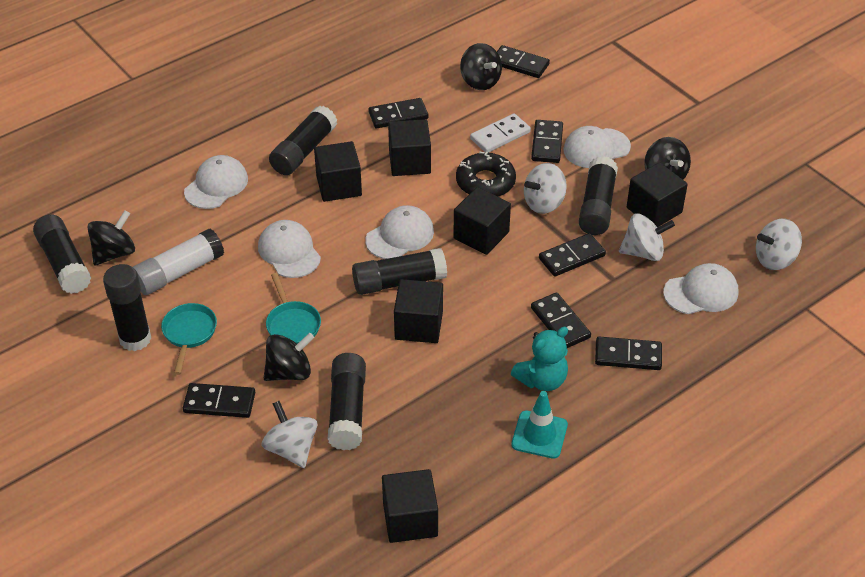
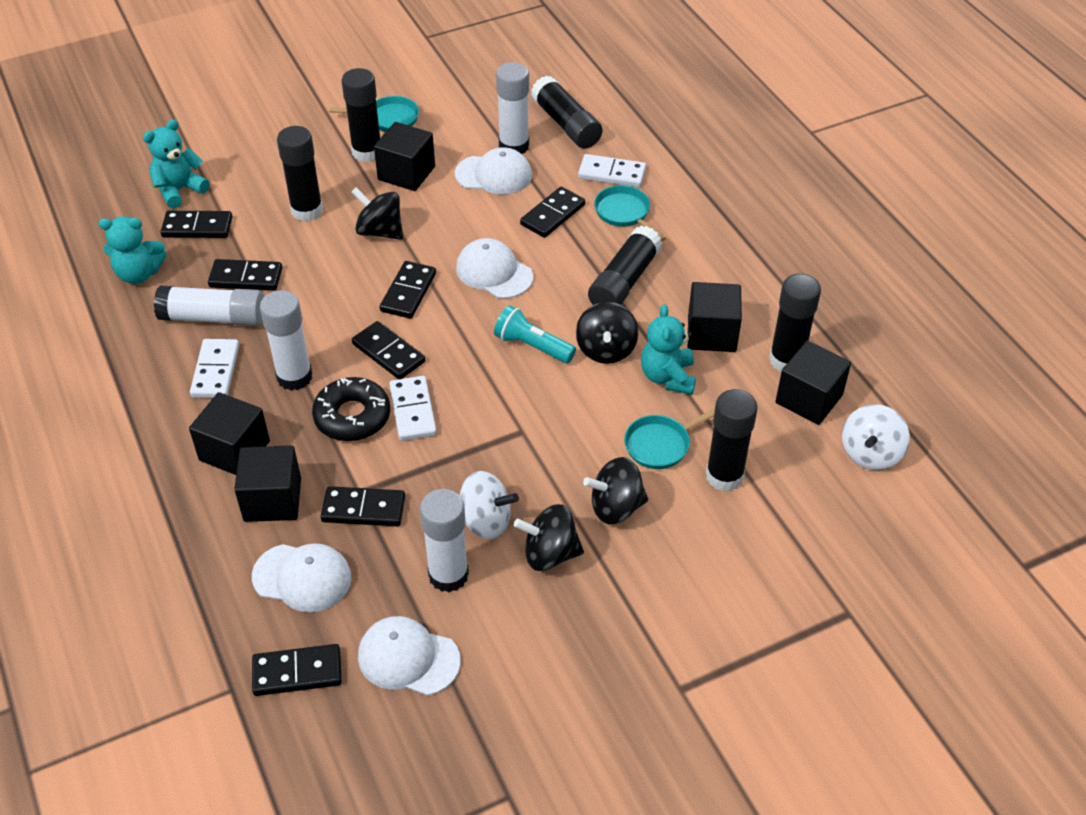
black cube: 6 -> 5
turquoise flashlight: 0 -> 1
turquoise pan: 2 -> 3
turquoise teddy bear: 1 -> 3
turquoise traffic cone: 1 -> 0
white cap: 5 -> 4
white domino: 1 -> 3
white glue stick: 1 -> 4
white spinning top: 4 -> 2

